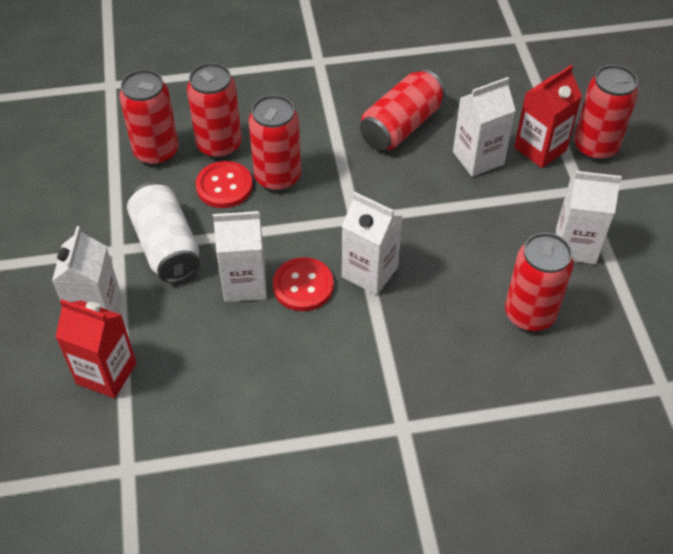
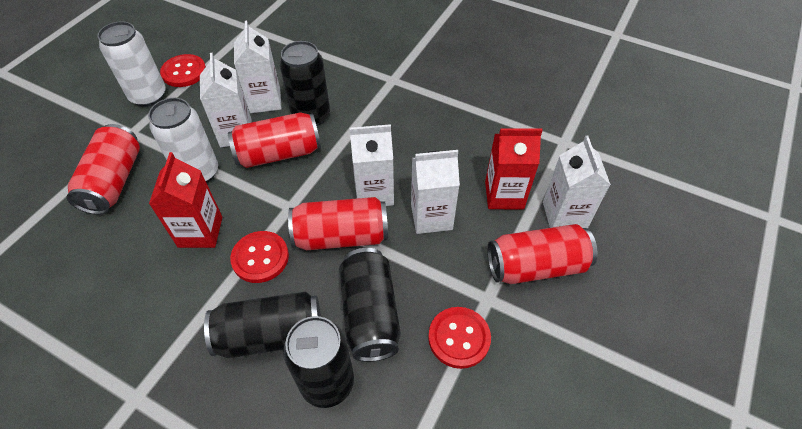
black can: 0 -> 4
red button: 2 -> 3
red can: 6 -> 4
white can: 1 -> 2

